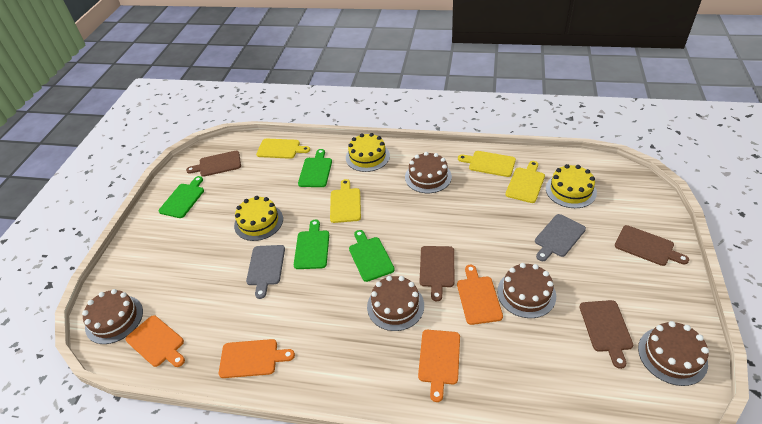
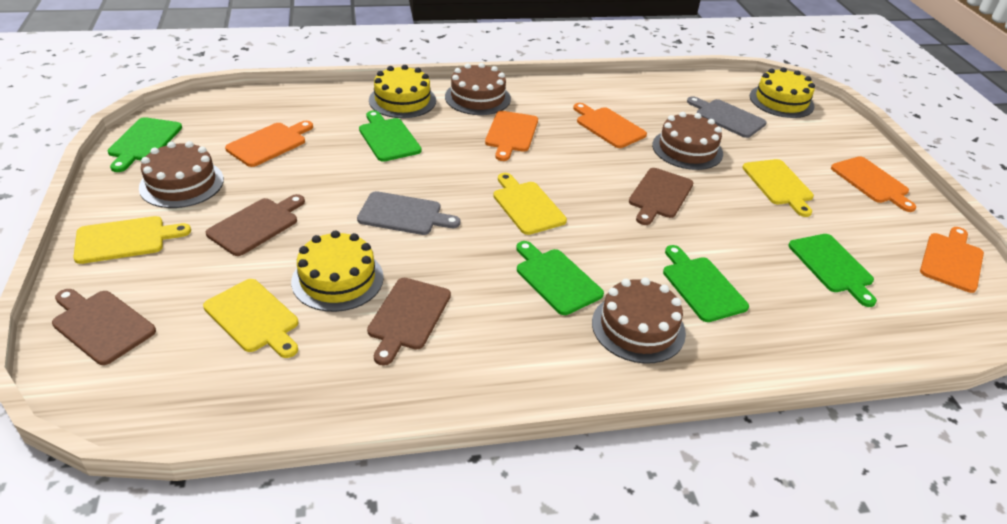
brown cake: 5 -> 4
green cutting board: 4 -> 5
orange cutting board: 4 -> 5

